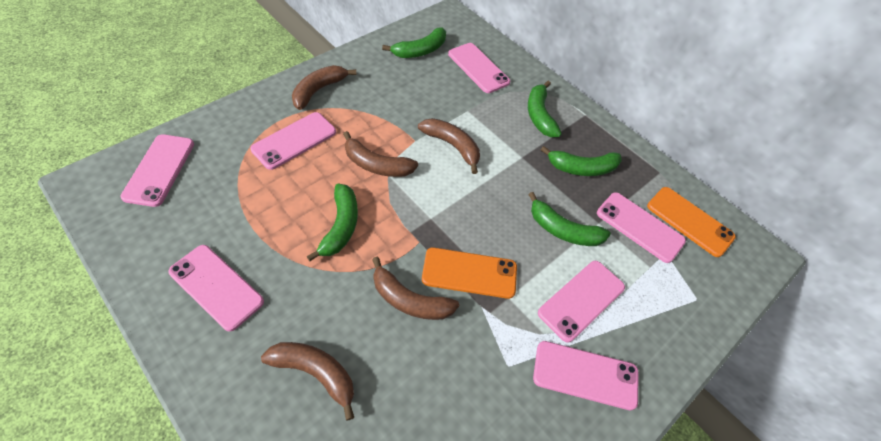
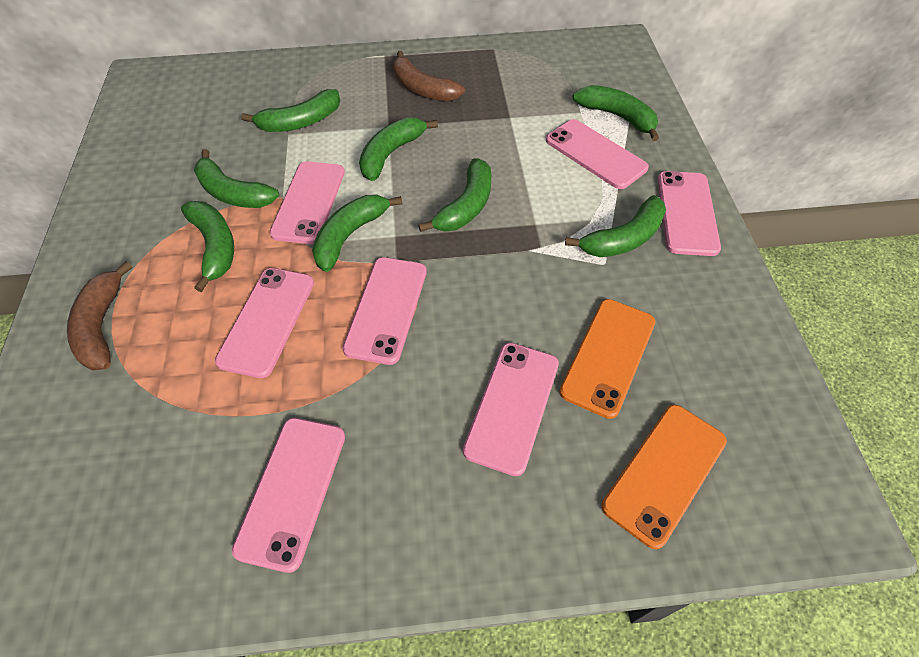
brown banana: 5 -> 2
green banana: 5 -> 8

